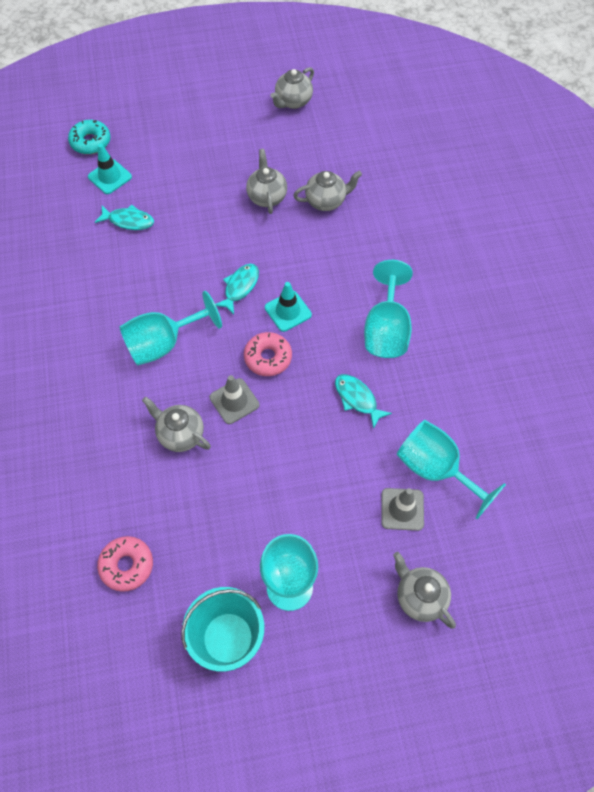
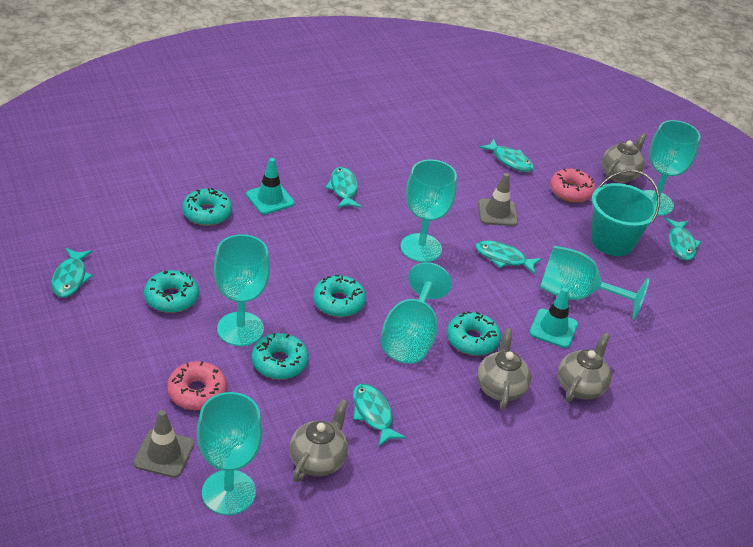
grey teapot: 5 -> 4
turquoise donut: 1 -> 5
turquoise fish: 3 -> 6
turquoise goblet: 4 -> 6

